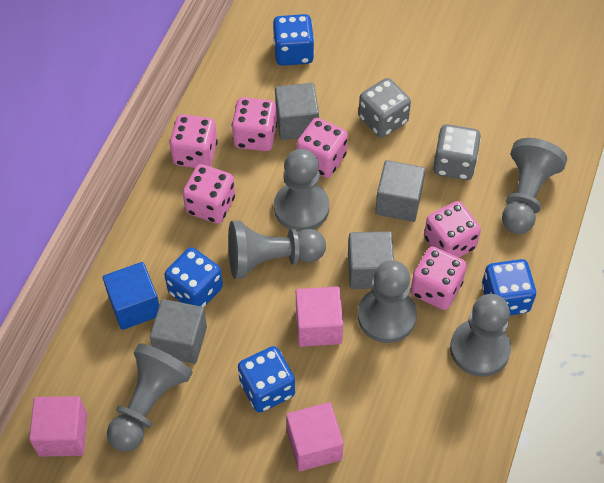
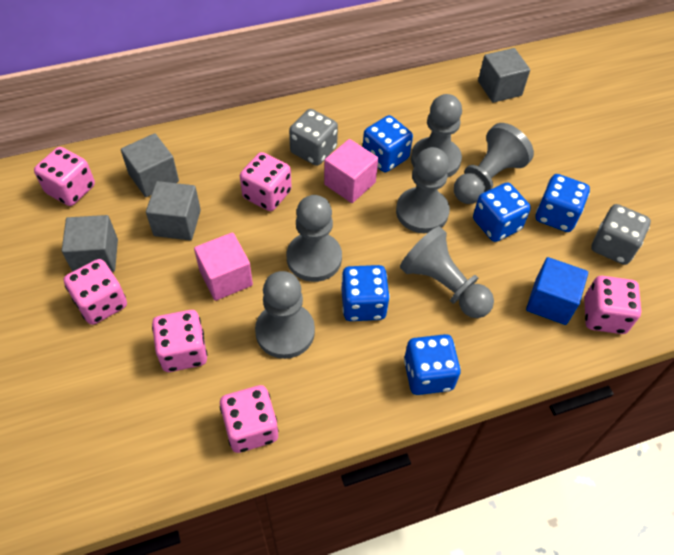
blue dice: 4 -> 5
pink cube: 3 -> 2

